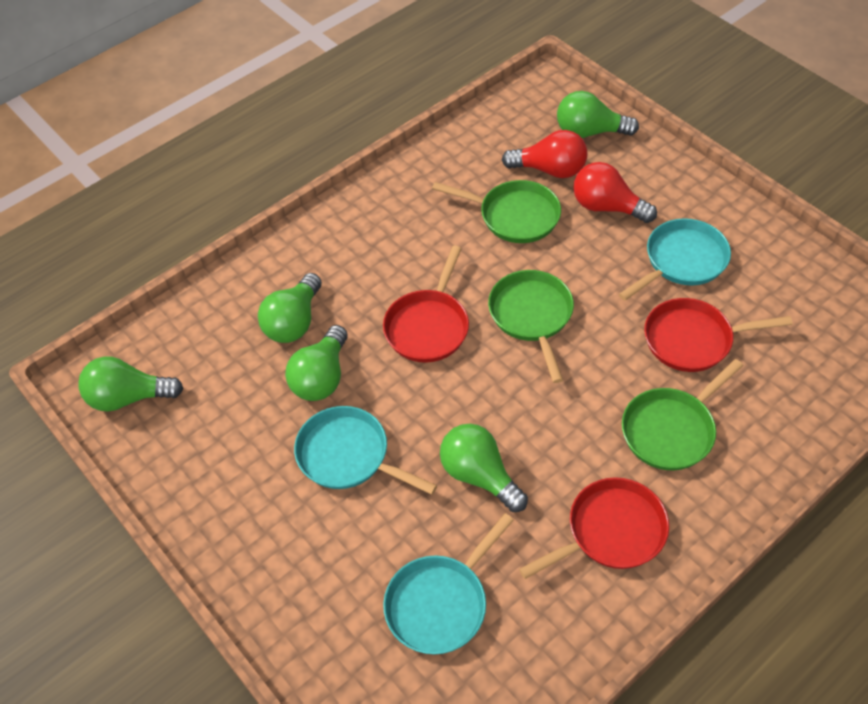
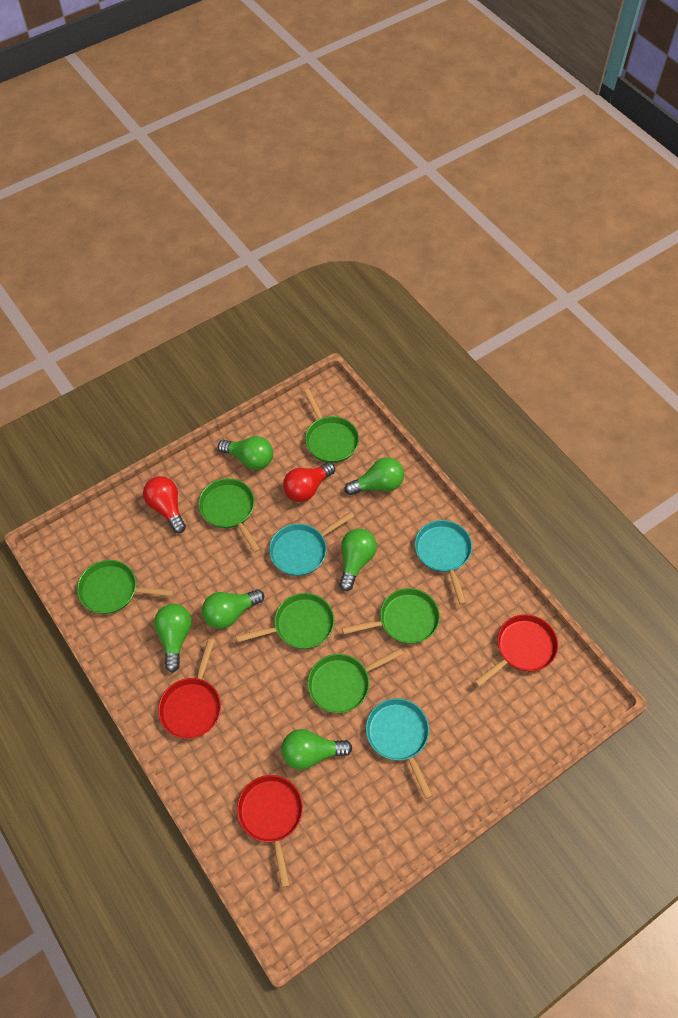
green light bulb: 5 -> 6
green pan: 3 -> 6

